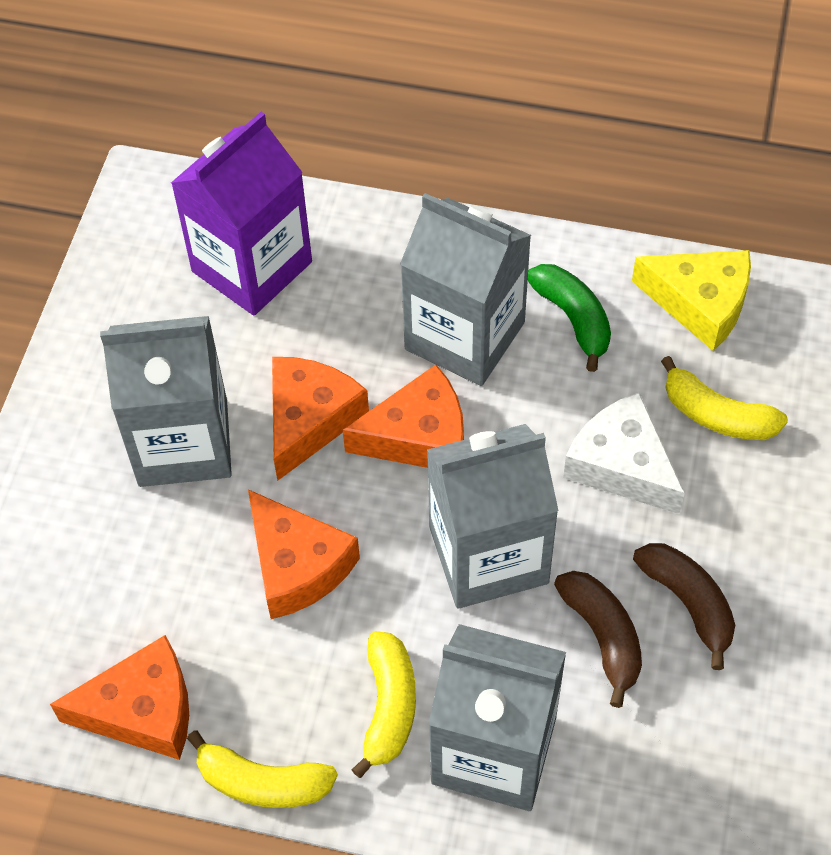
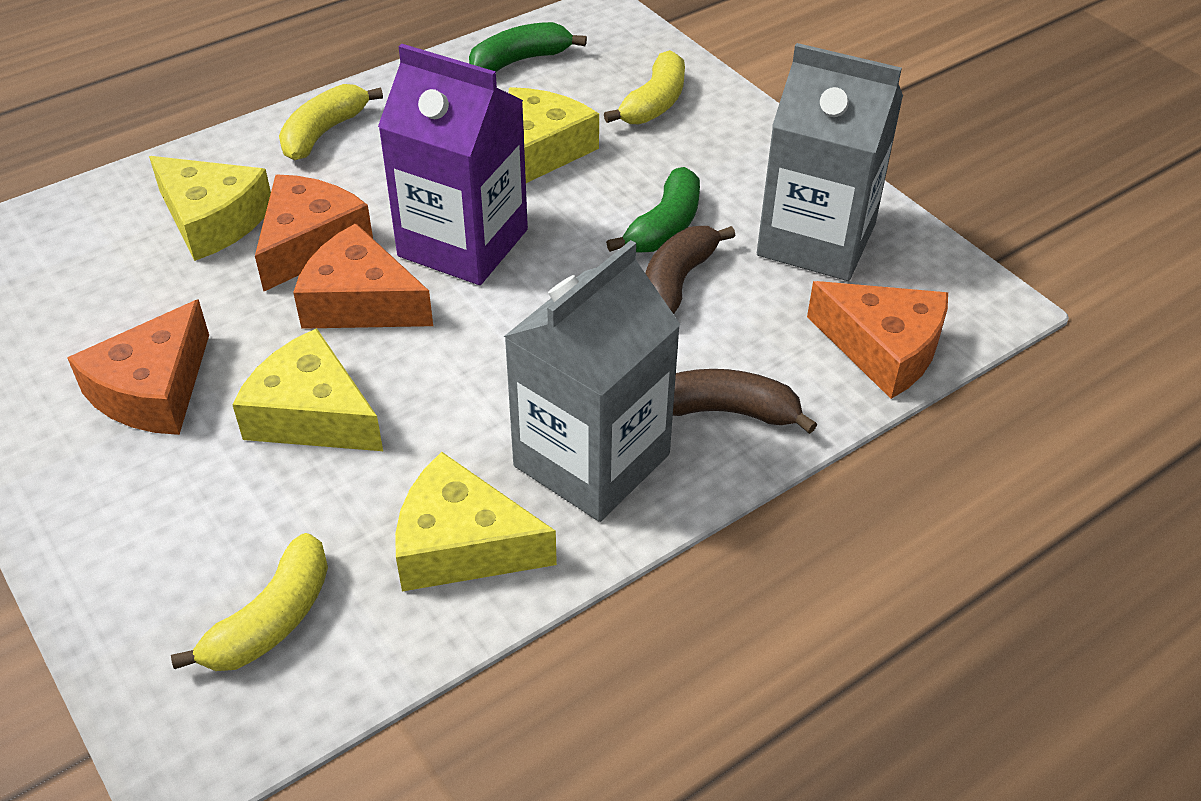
green banana: 1 -> 2
grey carton: 4 -> 2
white cheese: 1 -> 0
yellow cheese: 1 -> 4

